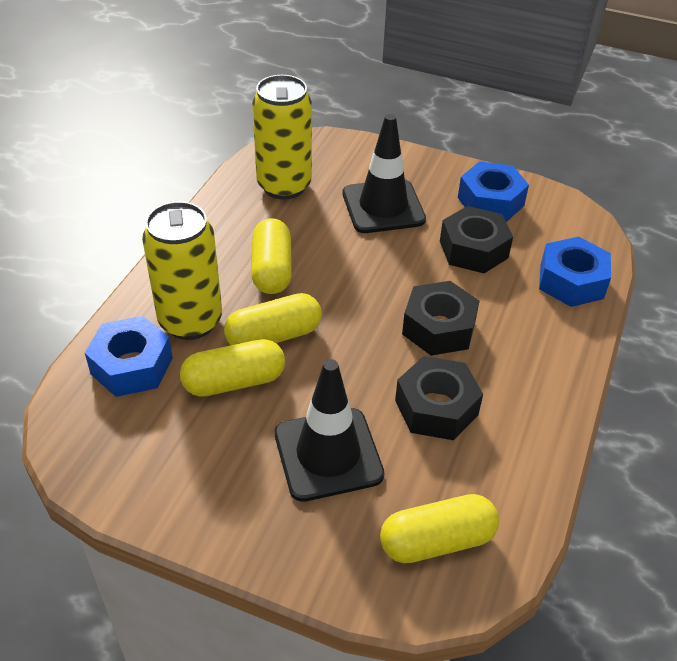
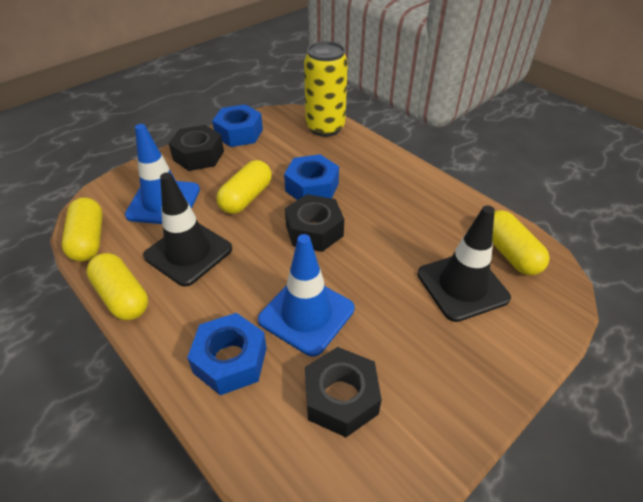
blue traffic cone: 0 -> 2
yellow can: 2 -> 1

